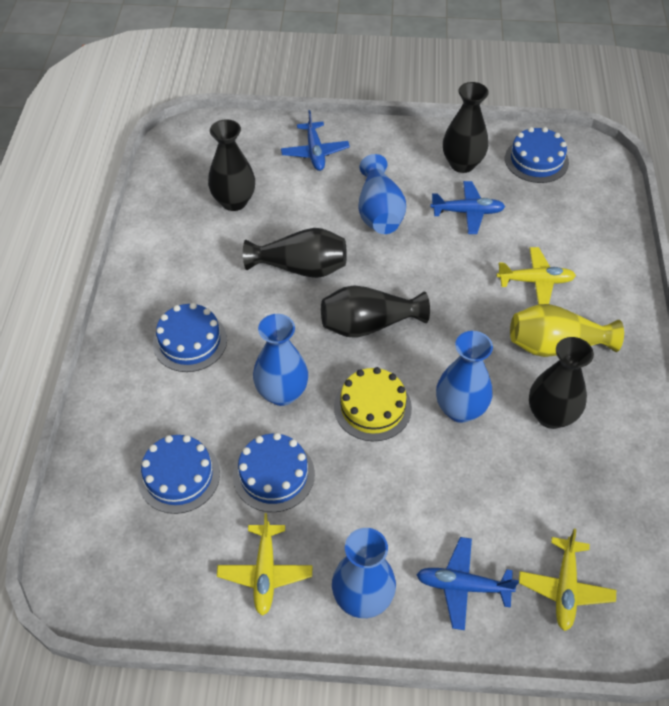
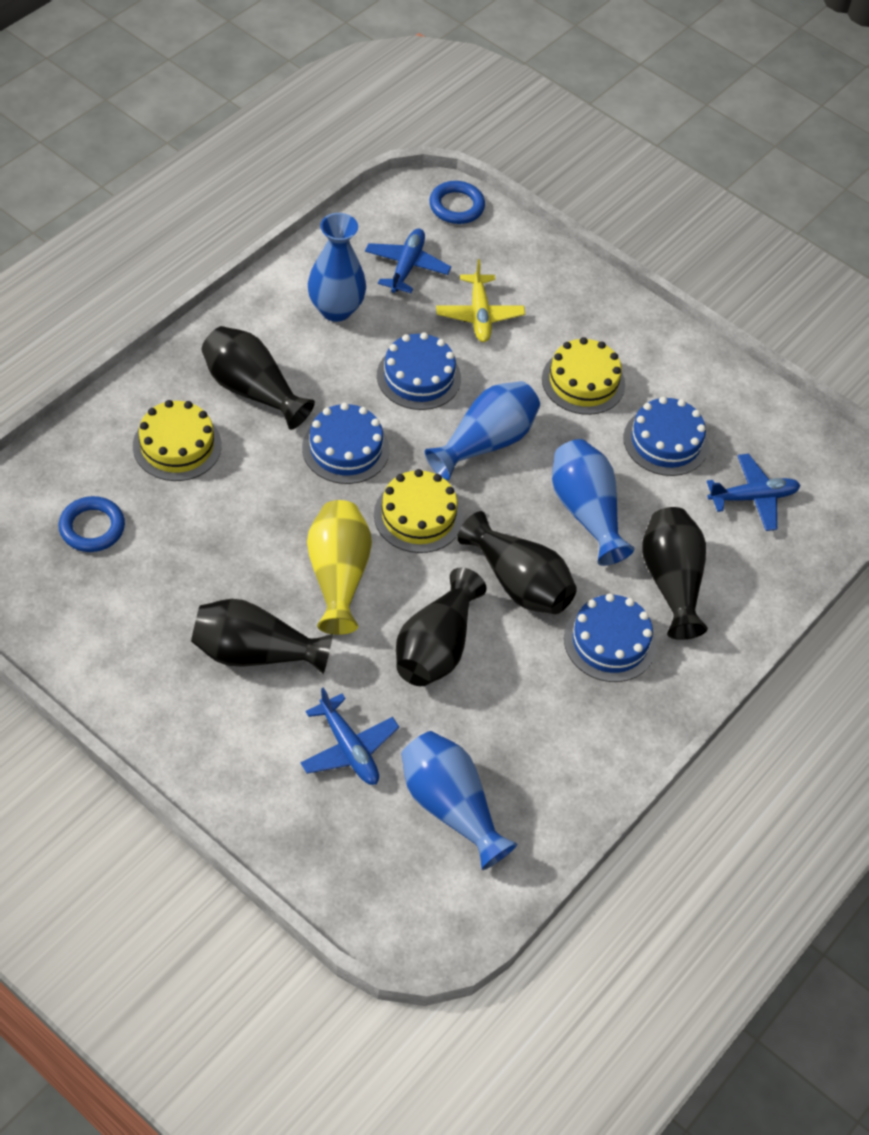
blue ring: 0 -> 2
yellow cake: 1 -> 3
yellow plane: 3 -> 1

